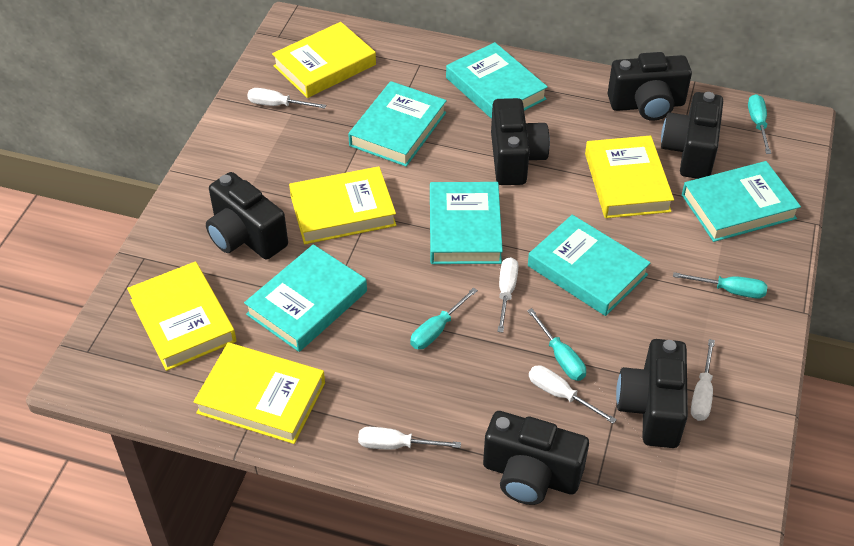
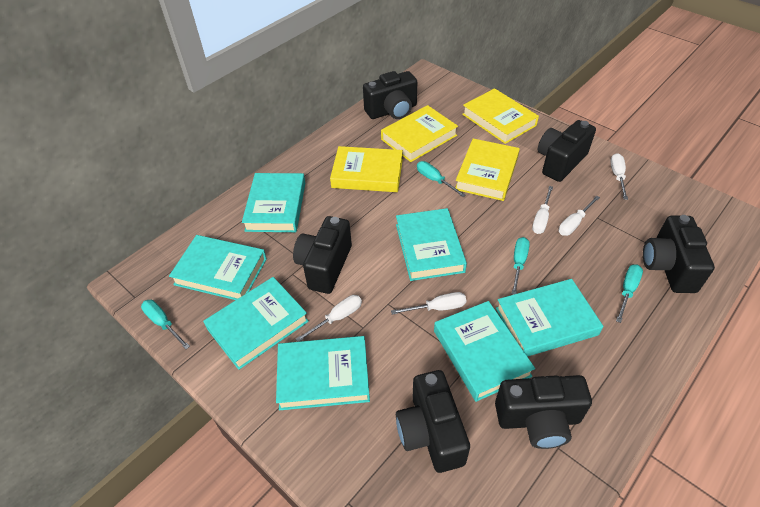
turquoise book: 6 -> 7
yellow book: 5 -> 4

